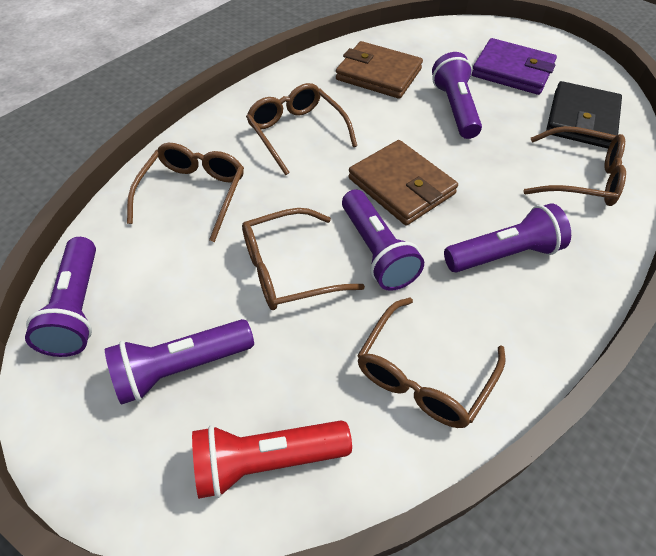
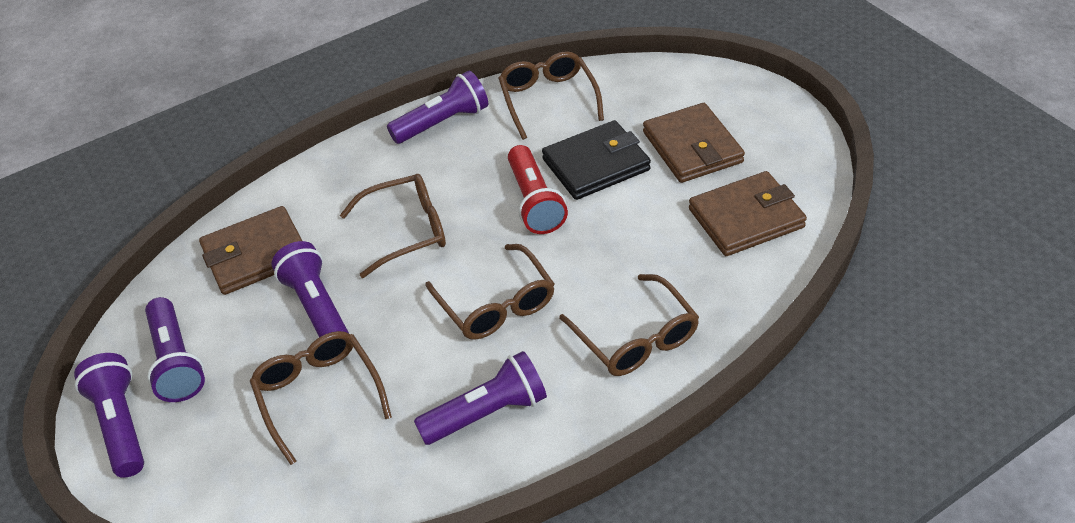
brown wallet: 2 -> 3
purple wallet: 1 -> 0

